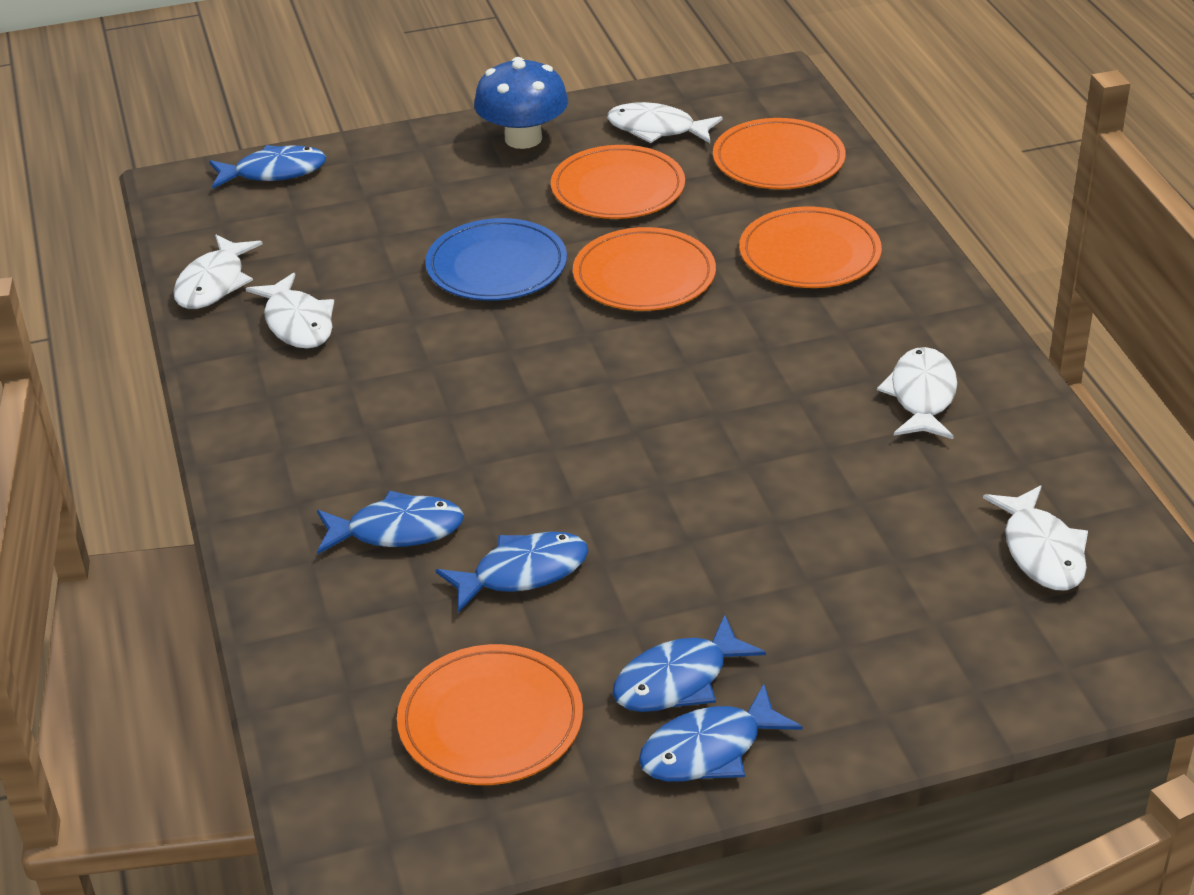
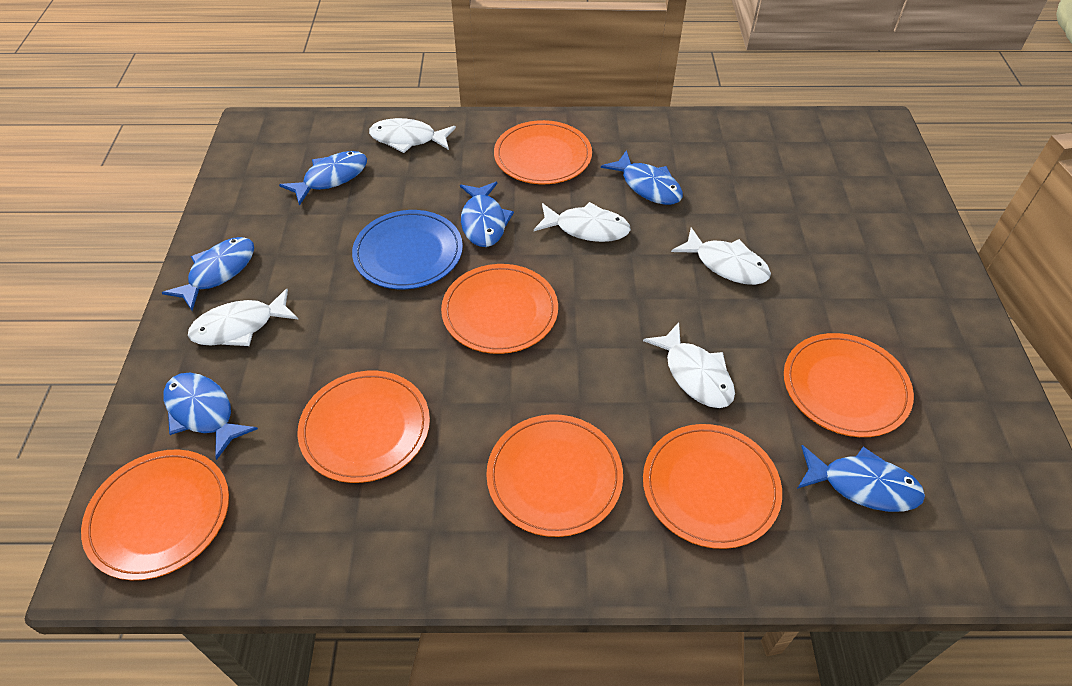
blue fish: 5 -> 6
blue mushroom: 1 -> 0
orange plate: 5 -> 7

